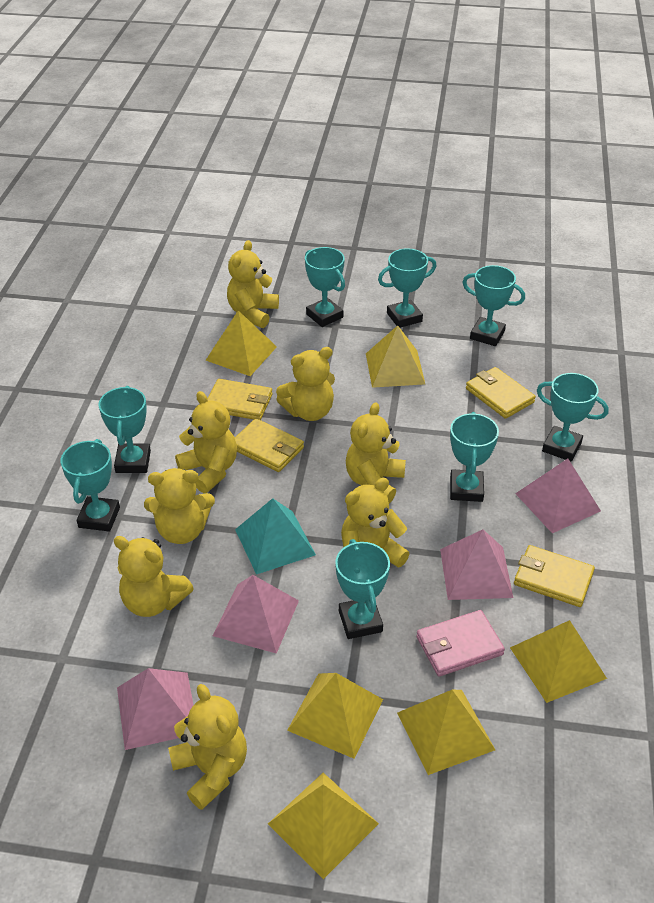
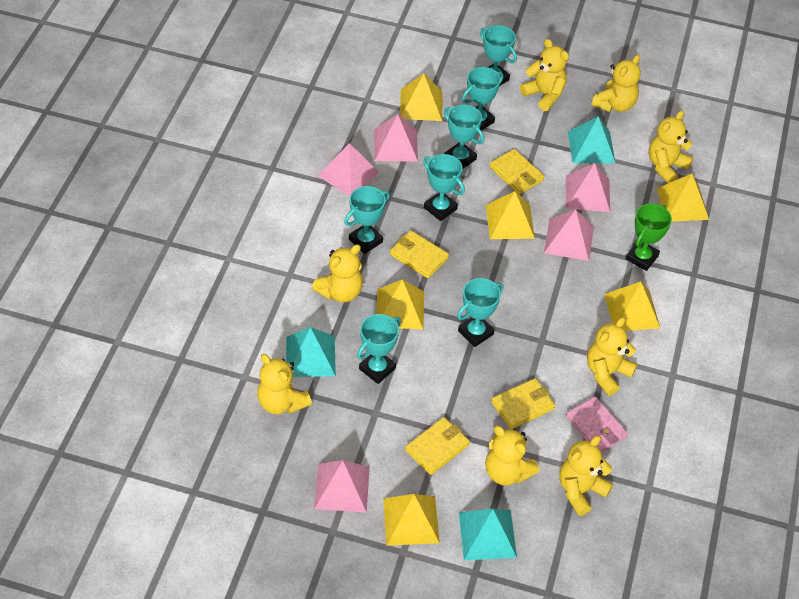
green trophy: 0 -> 1
pink pyramid: 4 -> 5
turquoise pyramid: 1 -> 3
turquoise trophy: 8 -> 7

